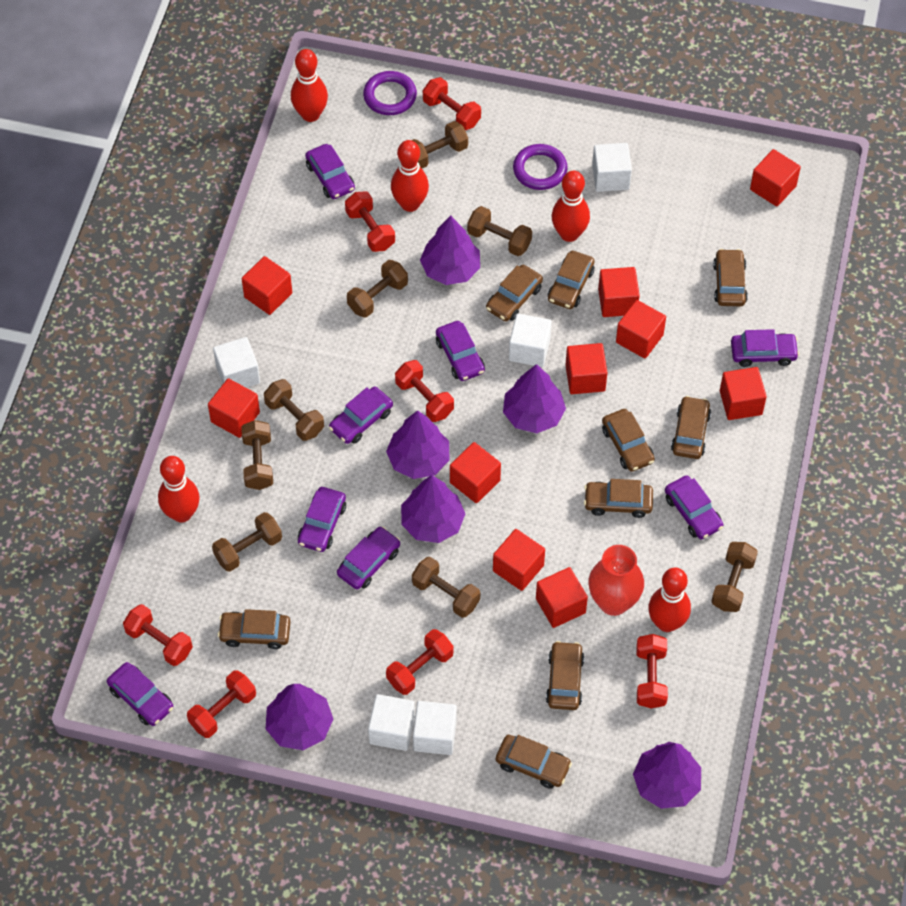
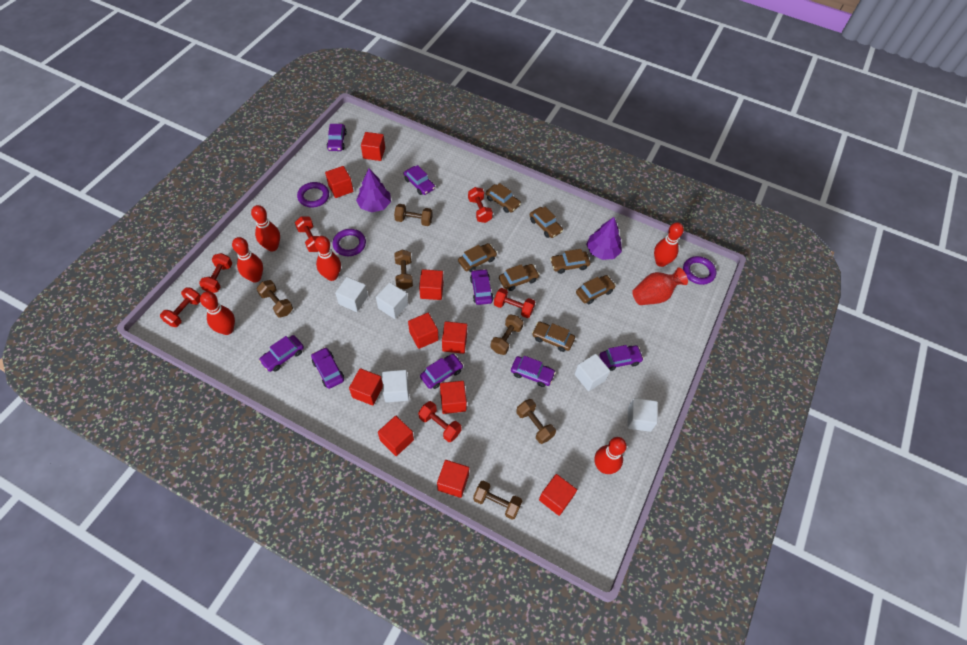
brown car: 9 -> 7
brown dumbbell: 8 -> 6
purple ring: 2 -> 3
purple tree: 6 -> 2
red bowling pin: 5 -> 6
red dumbbell: 7 -> 6

